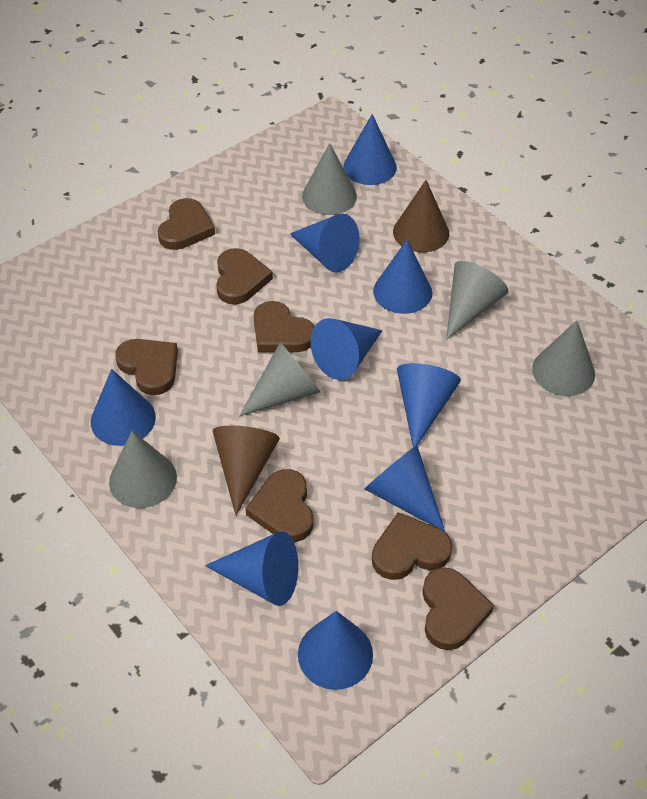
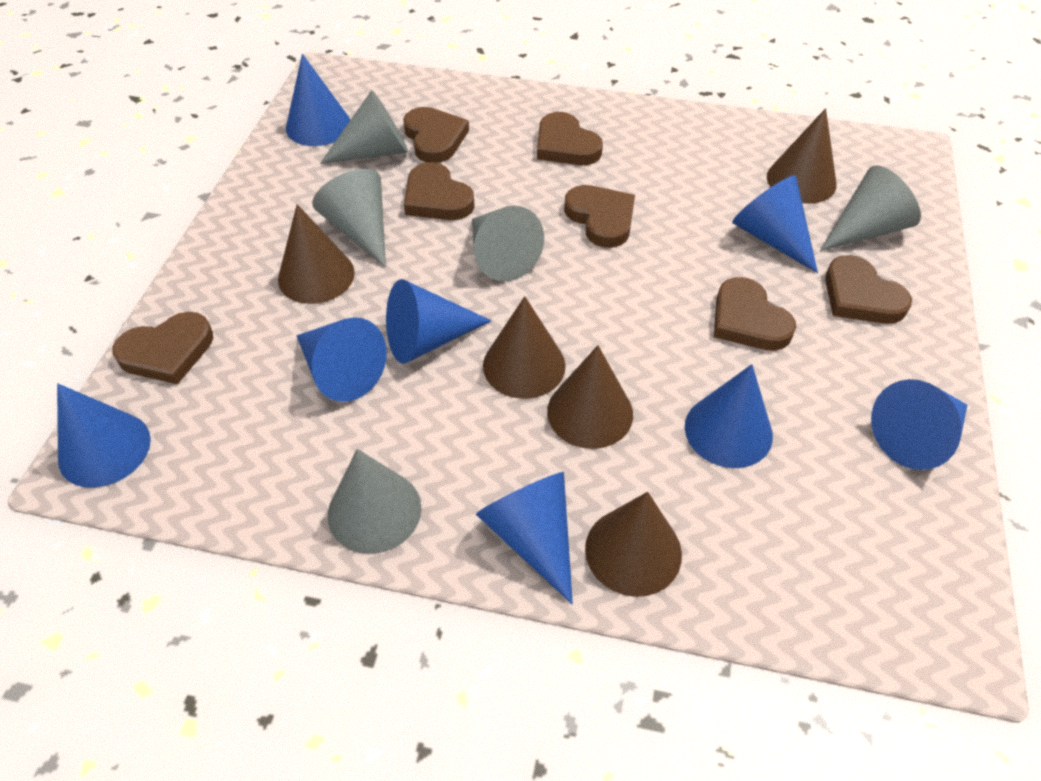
blue cone: 9 -> 8
brown cone: 2 -> 5

